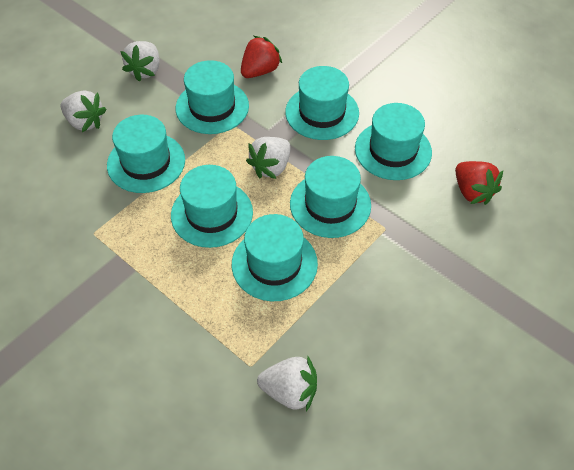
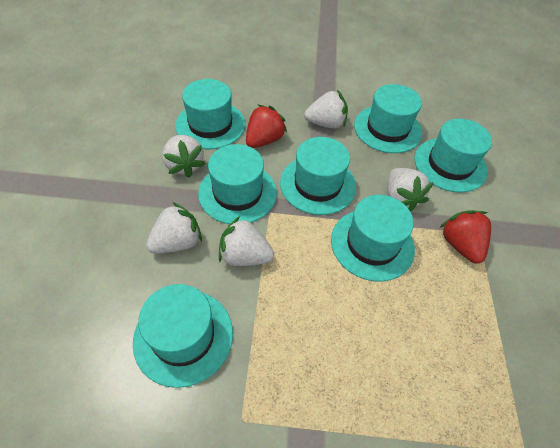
white strawberry: 4 -> 5

